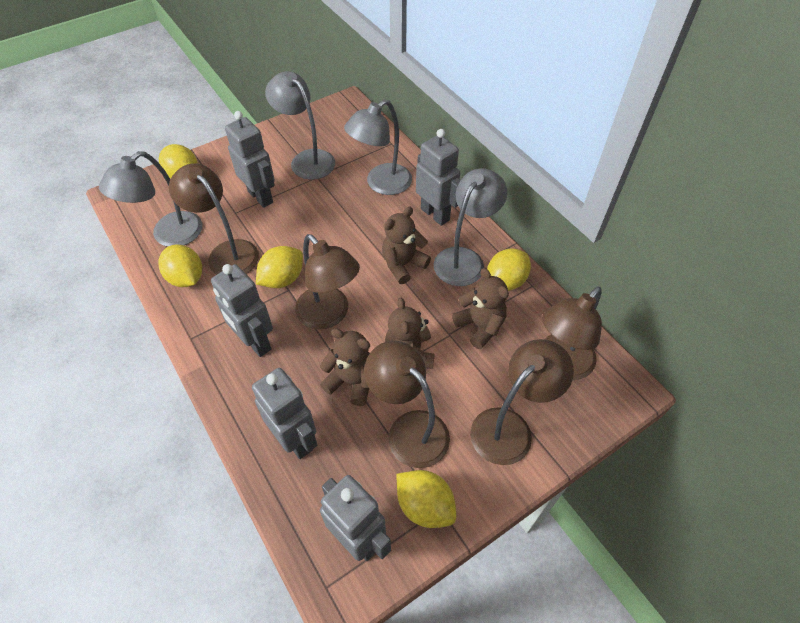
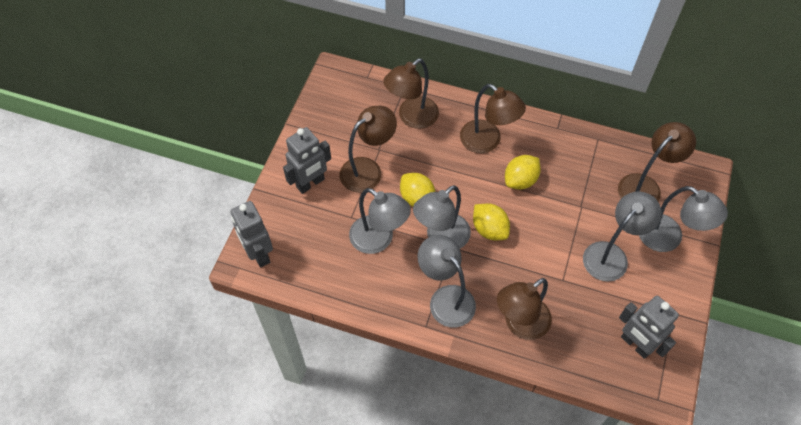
brown teddy bear: 4 -> 0
grey lamp: 4 -> 5
grey robot: 5 -> 3
yellow lemon: 5 -> 3

